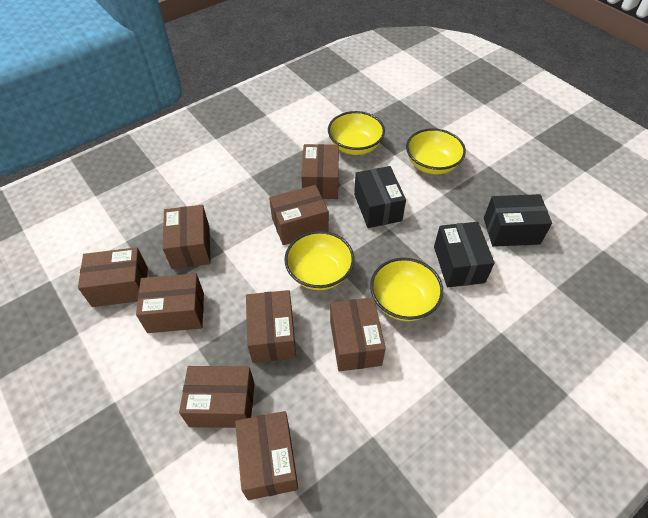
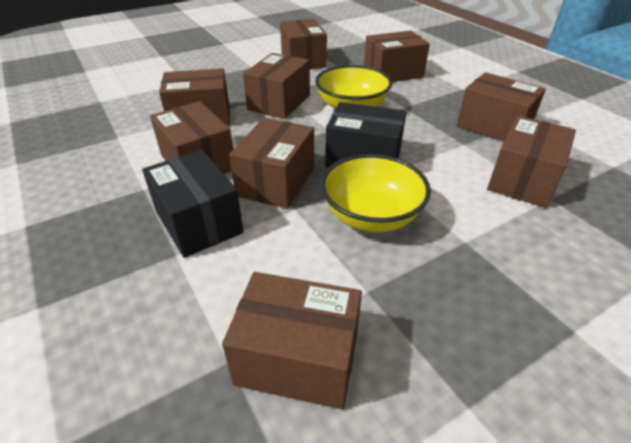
black box: 3 -> 2
yellow bowl: 4 -> 2

